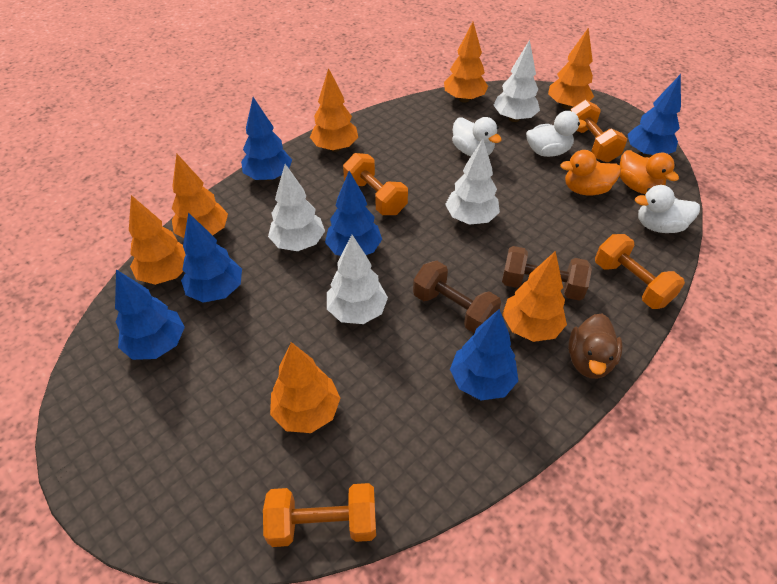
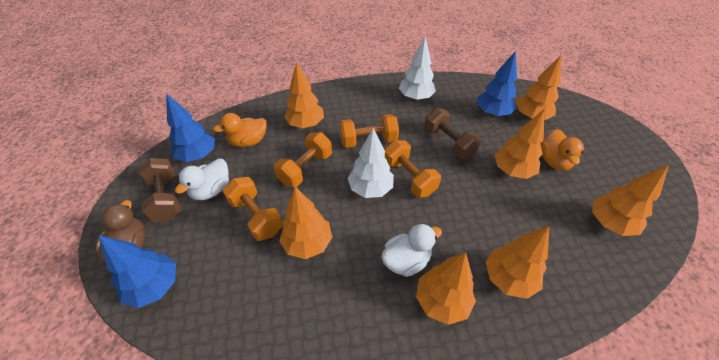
blue tree: 6 -> 3
white duck: 3 -> 2
white tree: 4 -> 2

